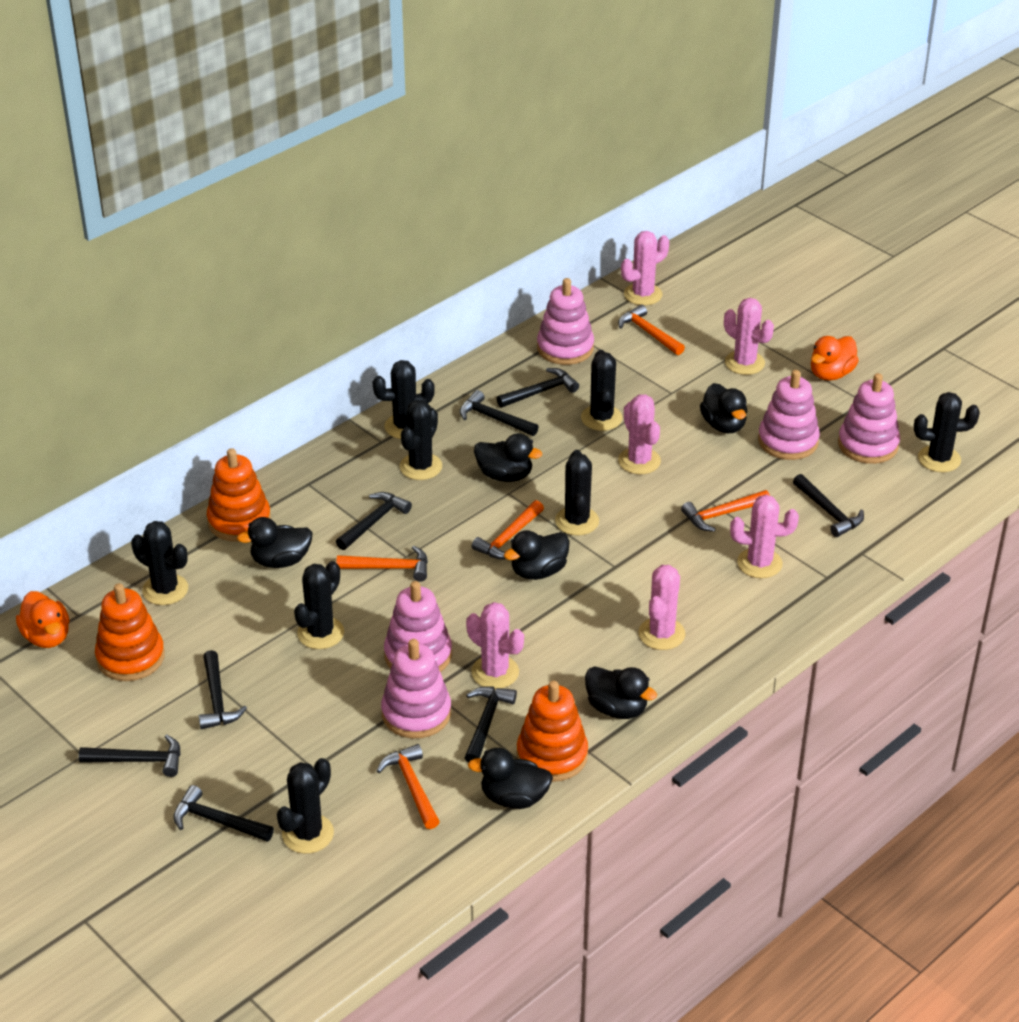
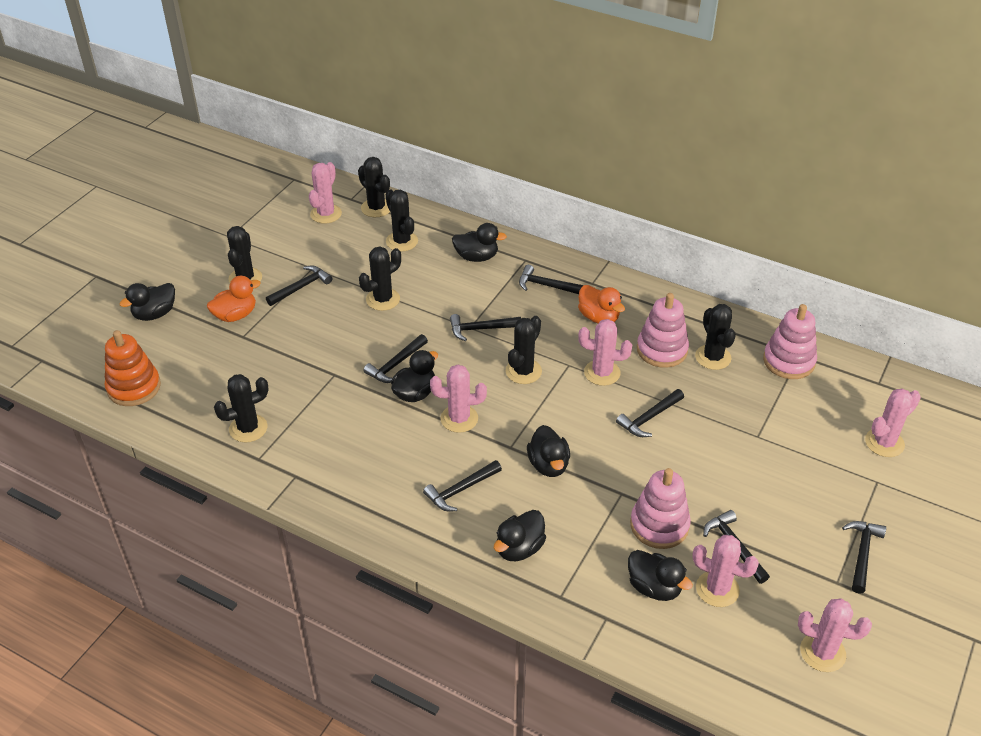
black cactus: 8 -> 7
orange hammer: 5 -> 0
orange stacking toy: 3 -> 1
pink stacking toy: 5 -> 3

